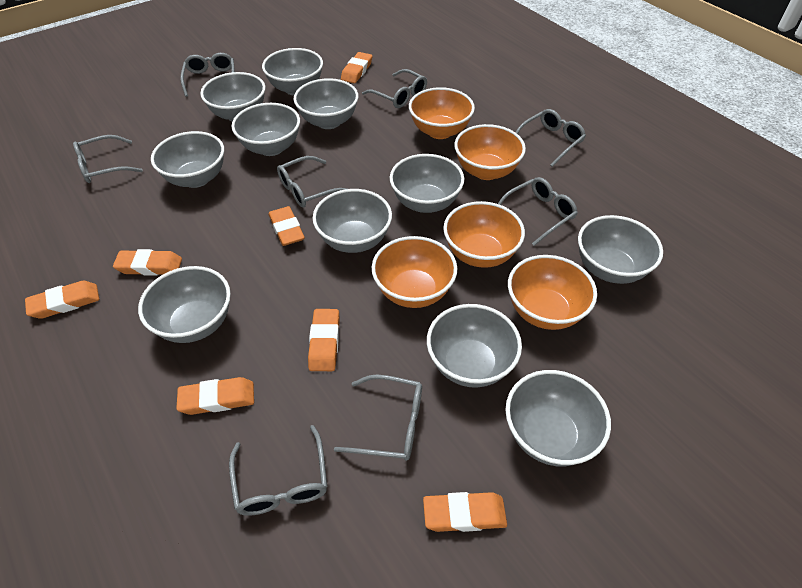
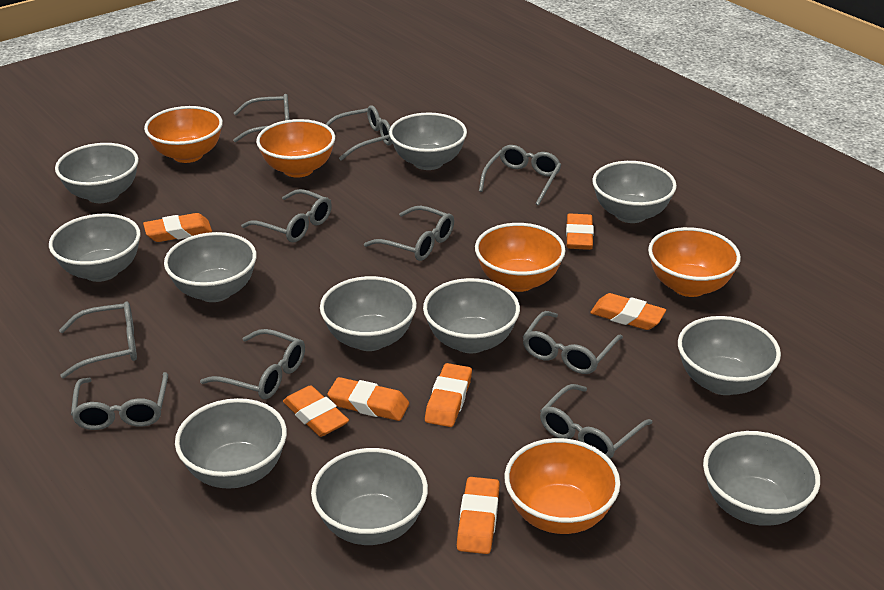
grey glasses: 8 -> 10

